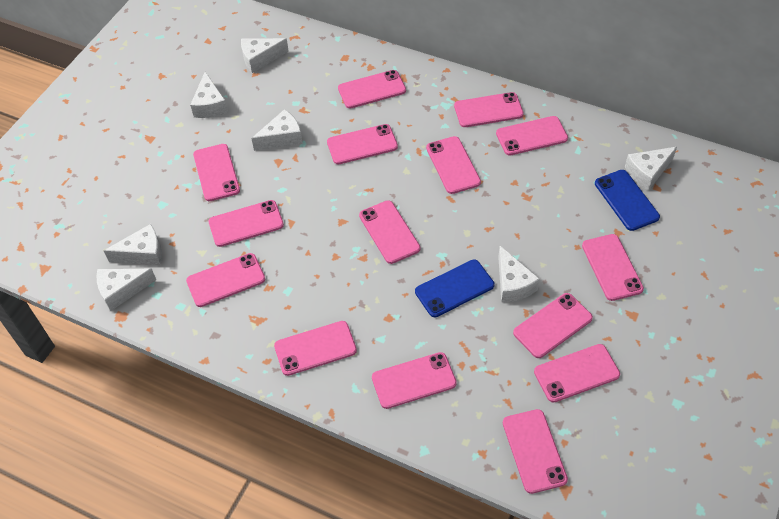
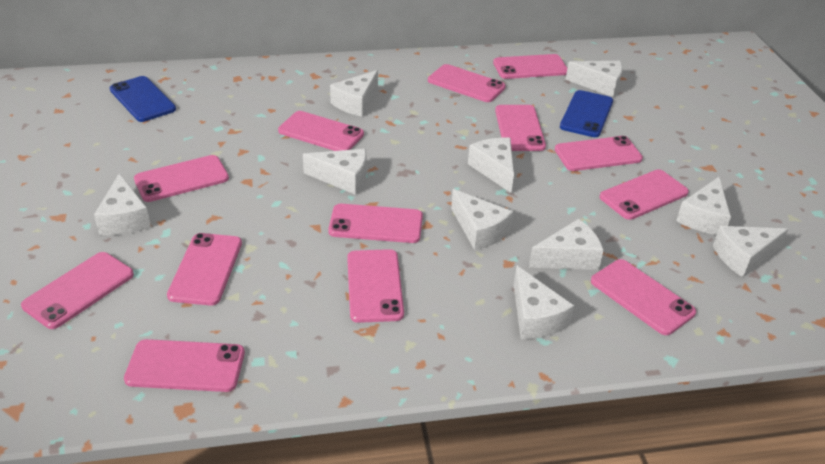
pink phone: 15 -> 13
white cheese: 7 -> 10

